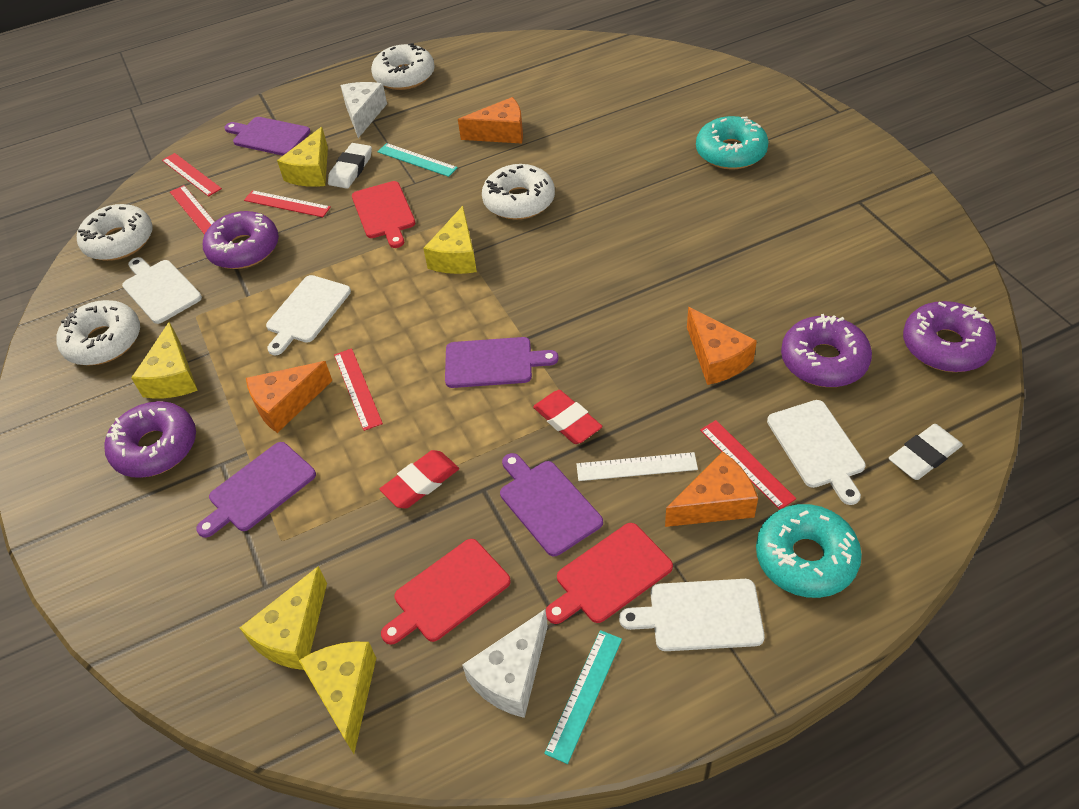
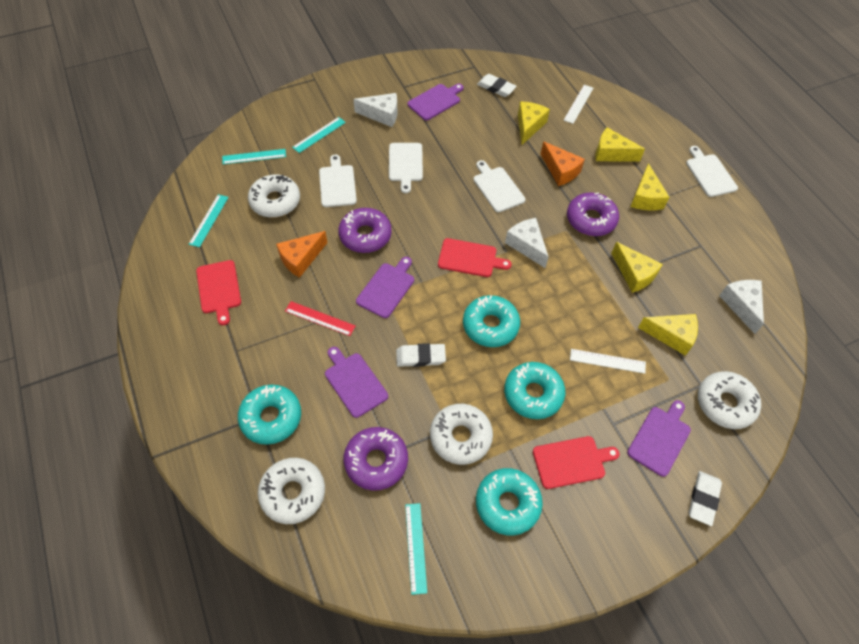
orange cheese: 4 -> 2
purple donut: 4 -> 3
red eraser: 2 -> 0
red ruler: 5 -> 1
turquoise donut: 2 -> 4
turquoise ruler: 2 -> 4
white cheese: 2 -> 3
white eraser: 2 -> 3
white ruler: 1 -> 2

